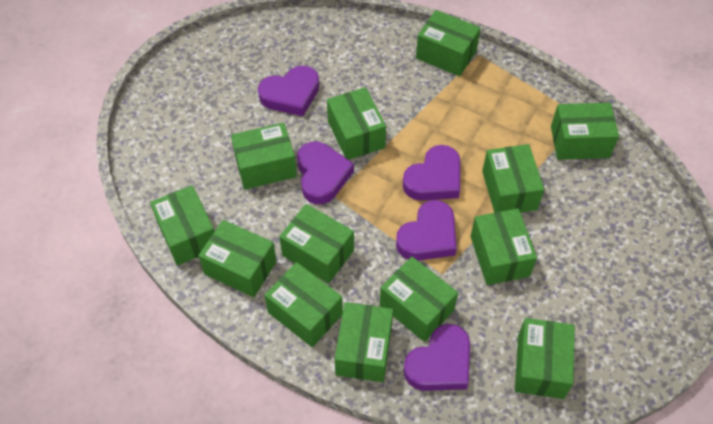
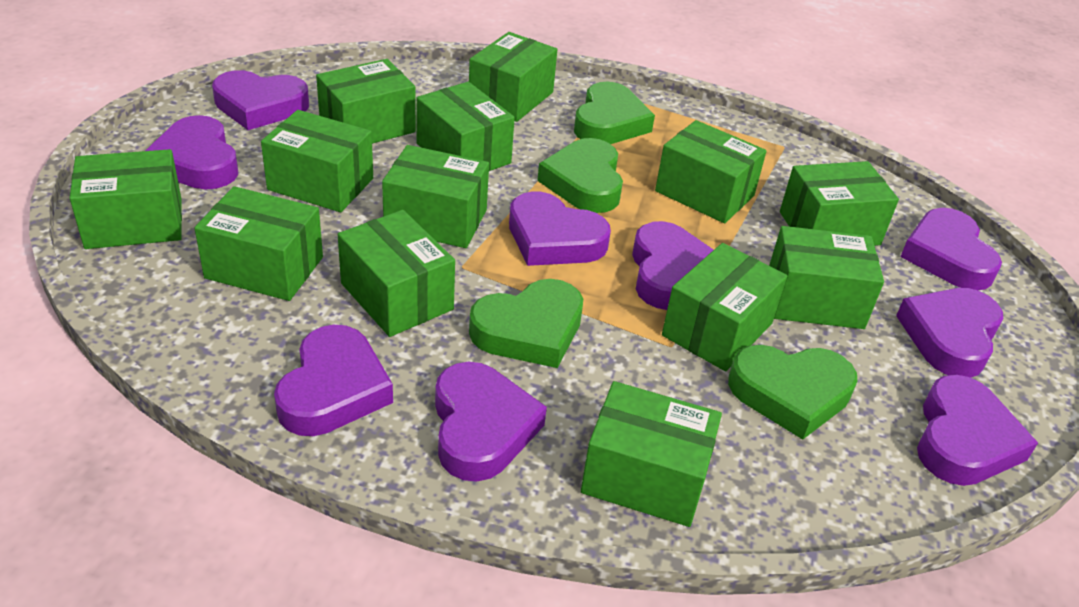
green heart: 0 -> 4
purple heart: 5 -> 9

